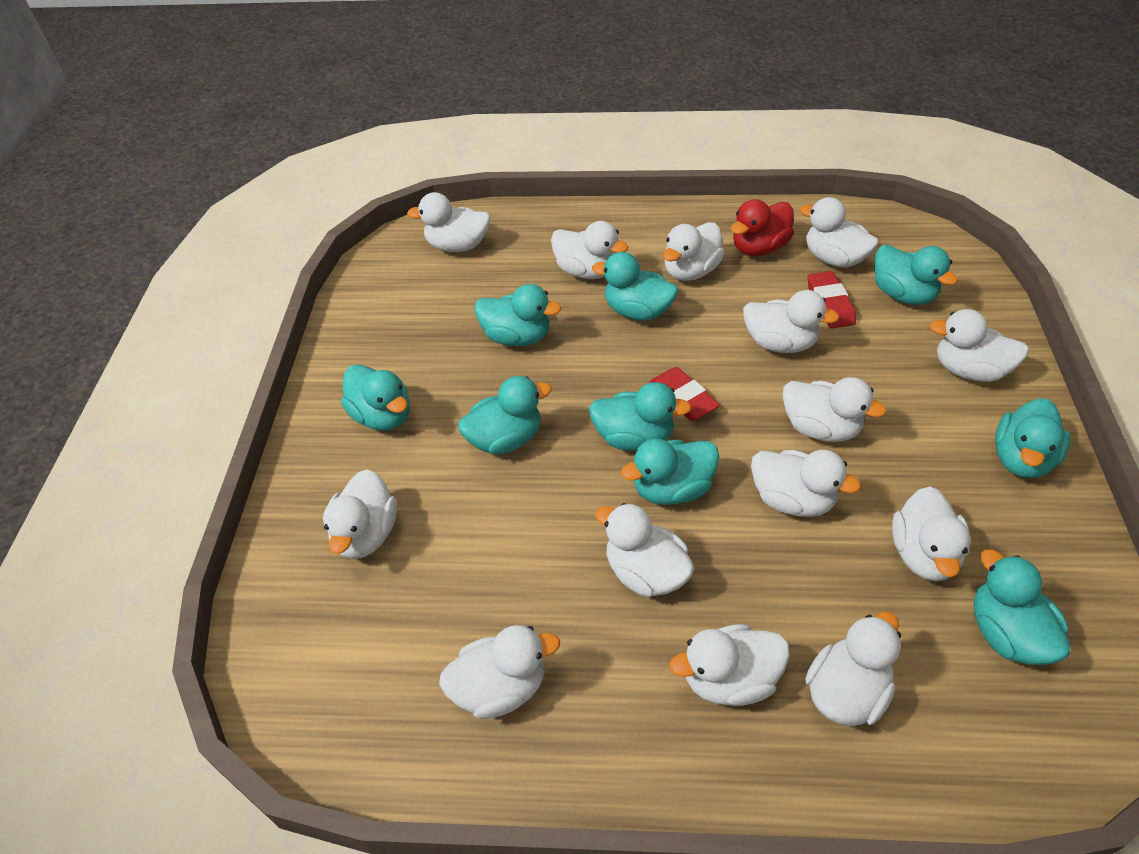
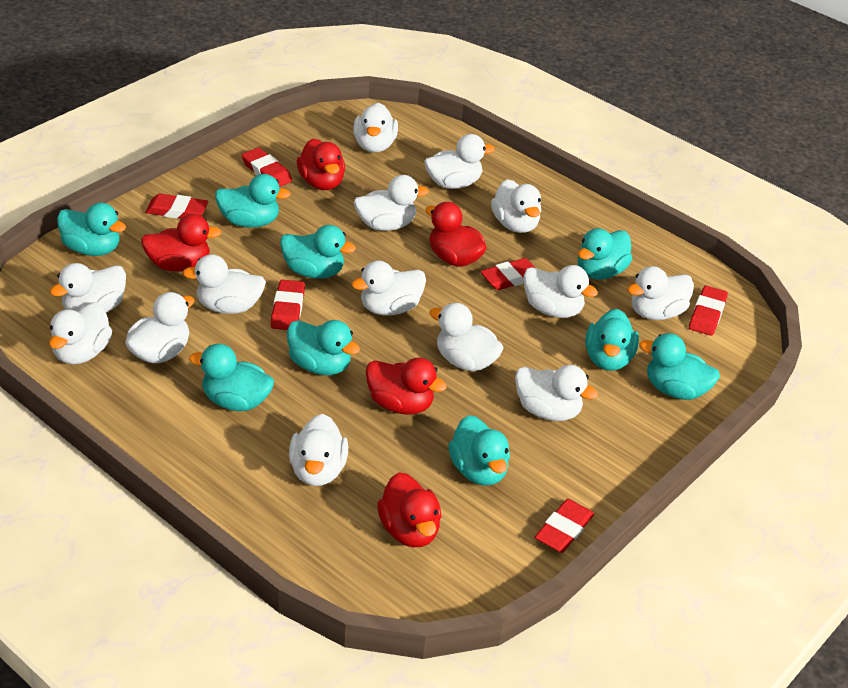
red duck: 1 -> 5
red eraser: 2 -> 6

